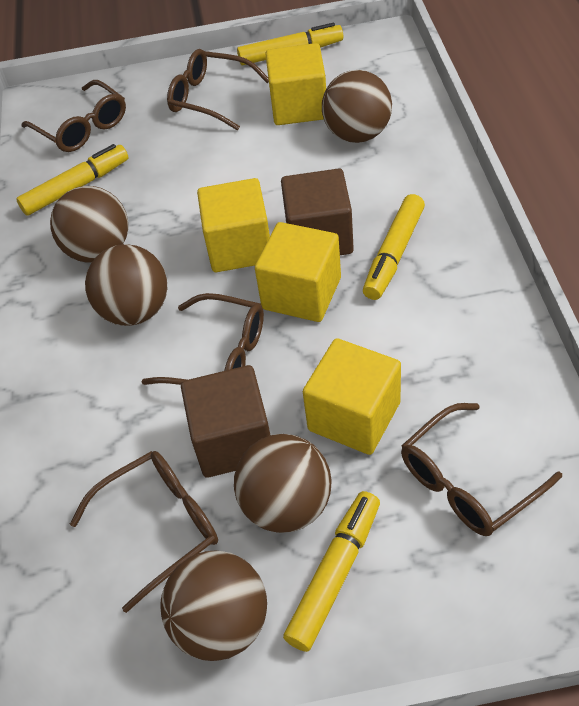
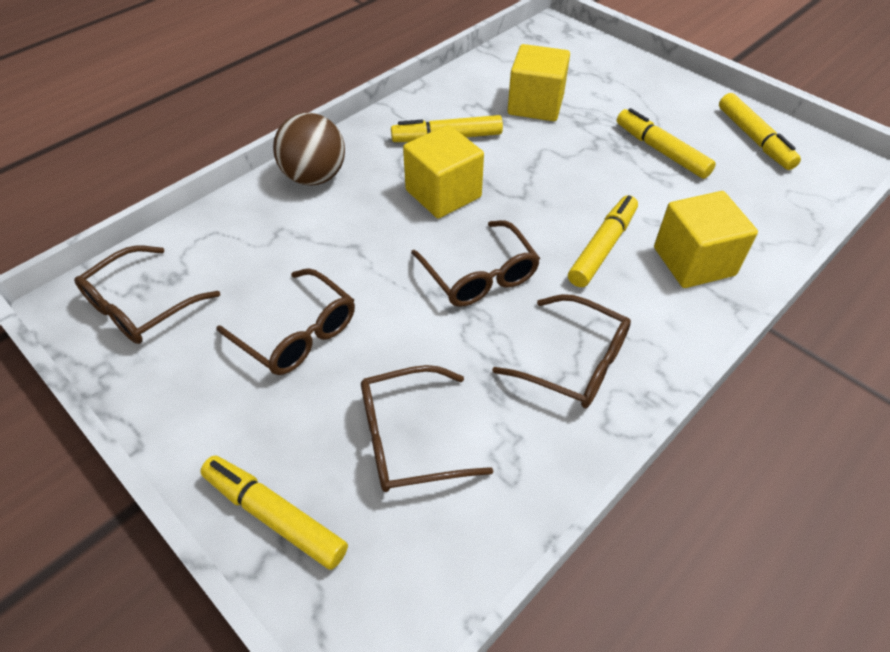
brown ball: 5 -> 1
brown cube: 2 -> 0
yellow cube: 4 -> 3
yellow marker: 4 -> 5

